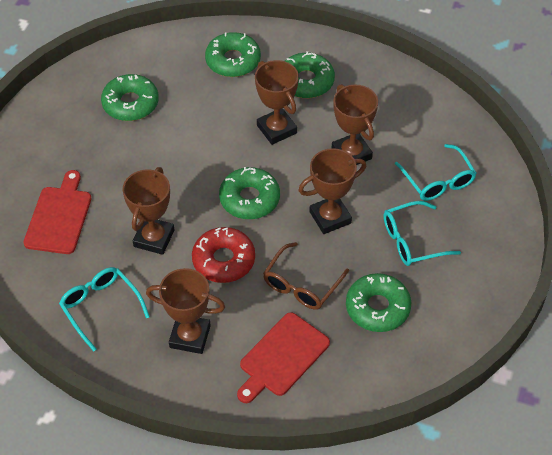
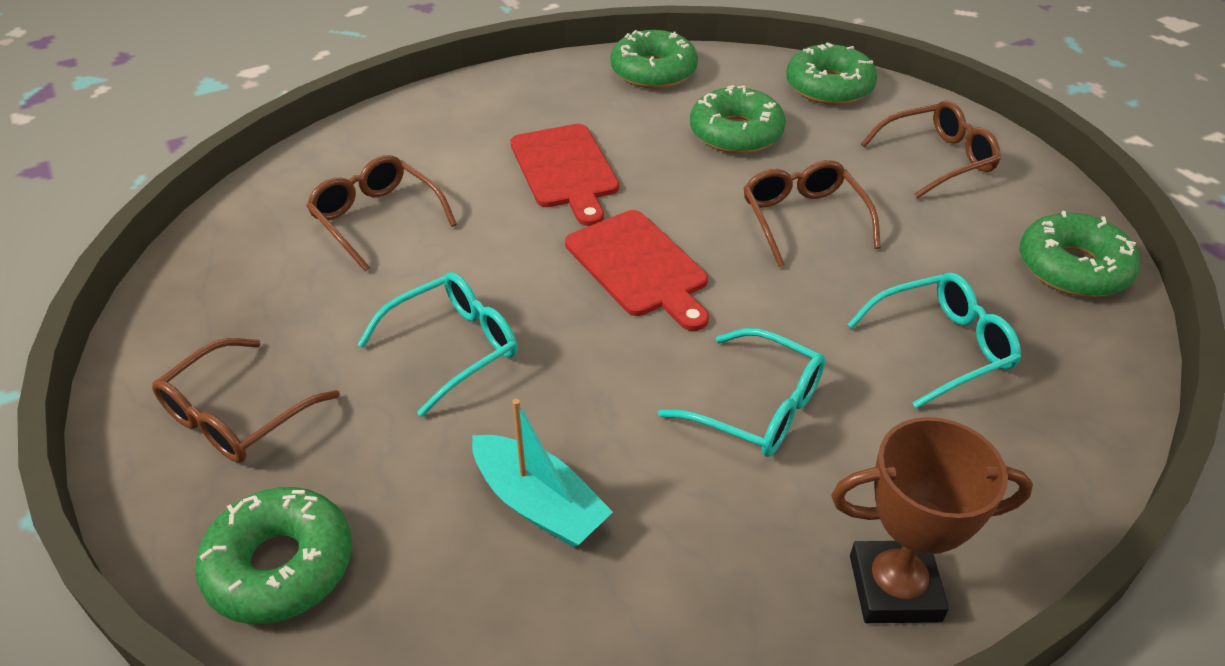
brown glasses: 1 -> 4
brown trophy: 5 -> 1
red donut: 1 -> 0
turquoise boat: 0 -> 1

